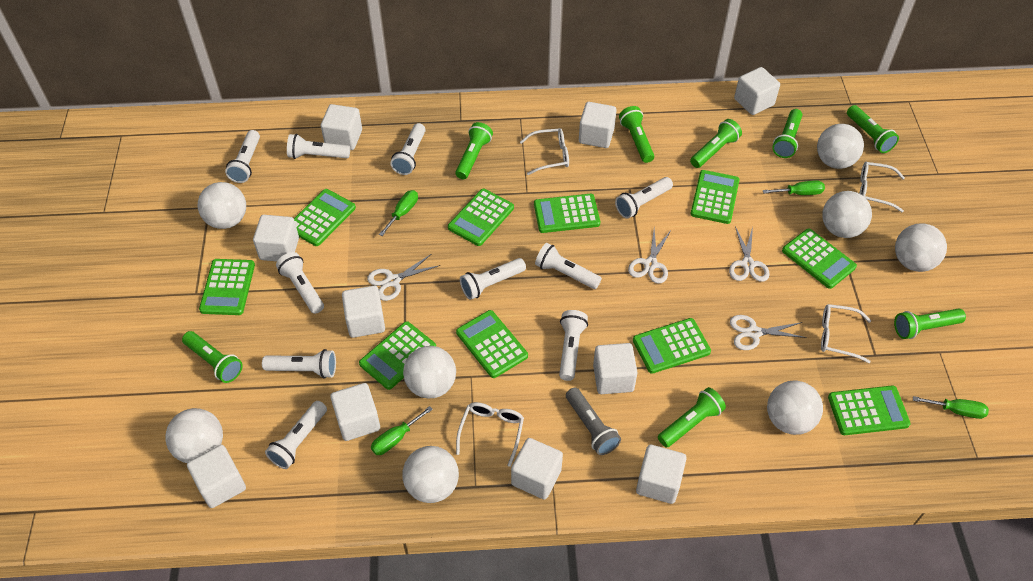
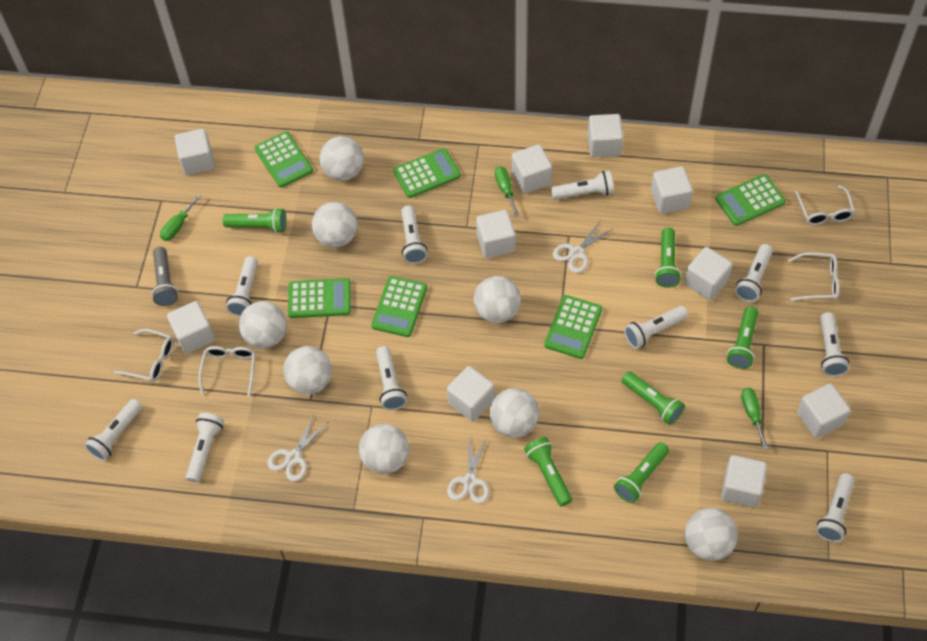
green calculator: 10 -> 6
green flashlight: 8 -> 6
green screwdriver: 4 -> 3
white scissors: 4 -> 3

